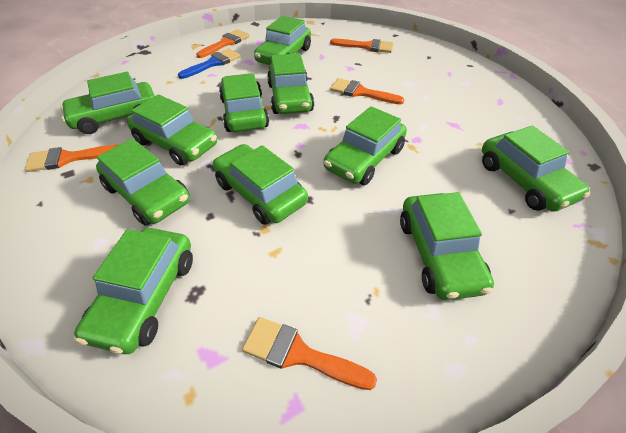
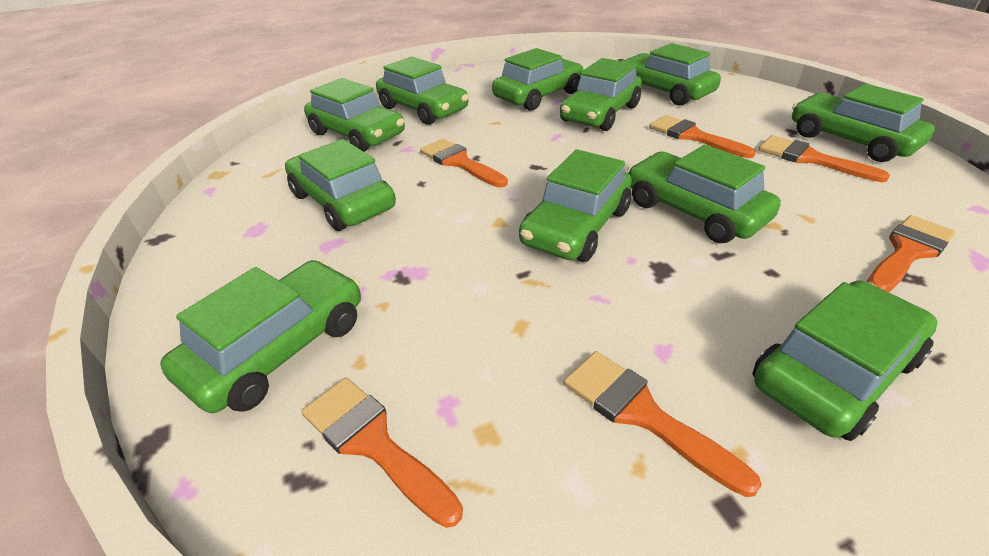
blue brush: 1 -> 0
orange brush: 5 -> 6

